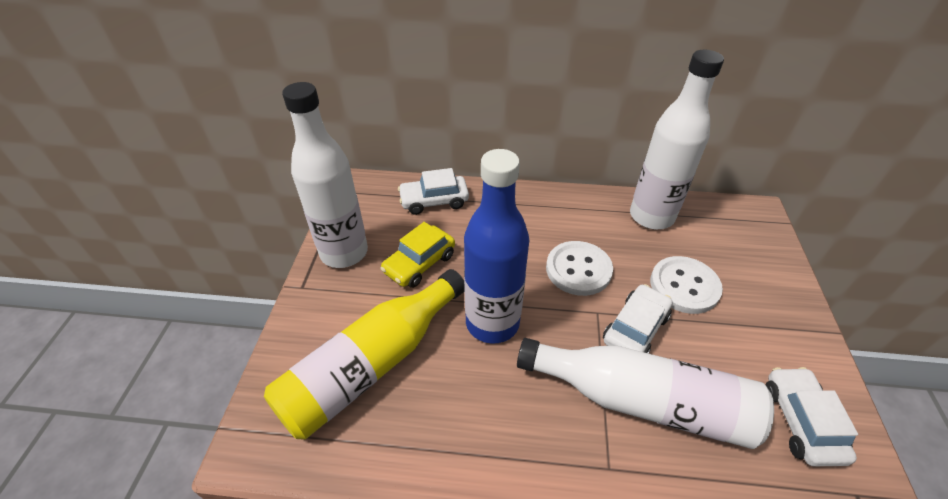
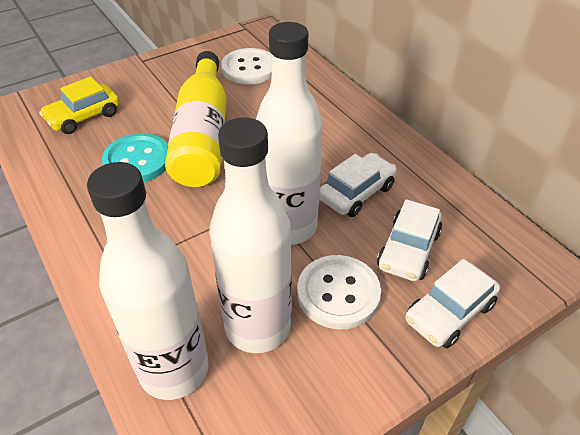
blue bottle: 1 -> 0
turquoise button: 0 -> 1

